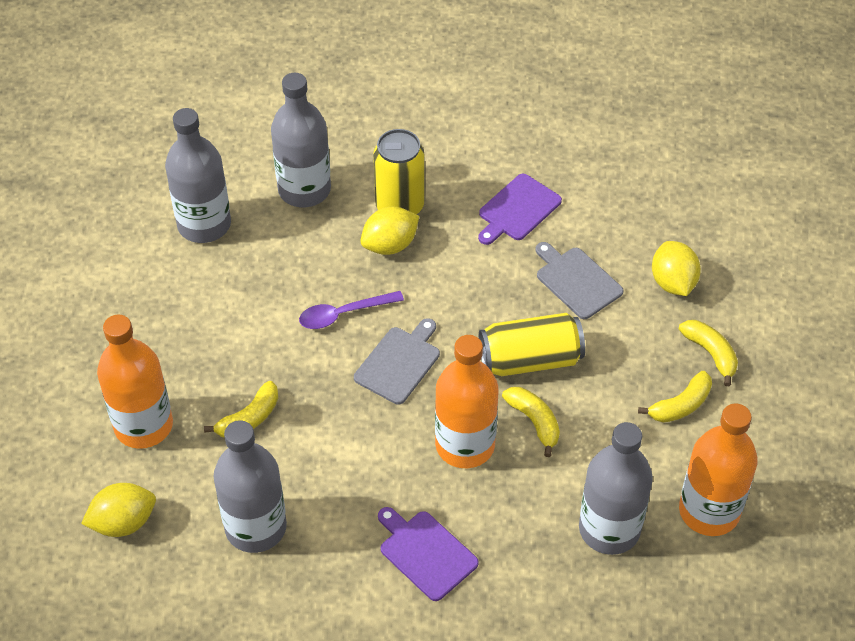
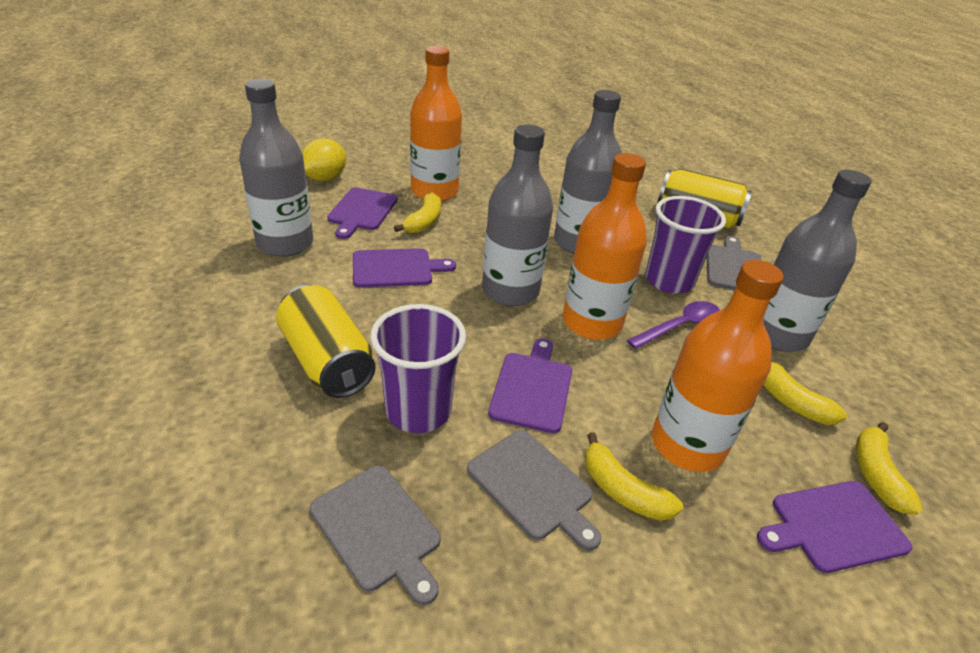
grey cutting board: 2 -> 3
purple cup: 0 -> 2
purple cutting board: 2 -> 4
yellow lemon: 3 -> 1

